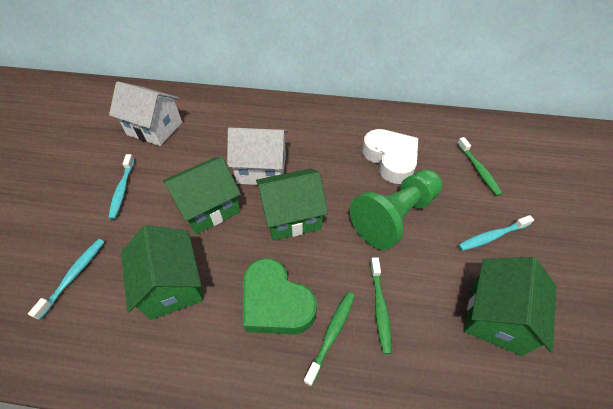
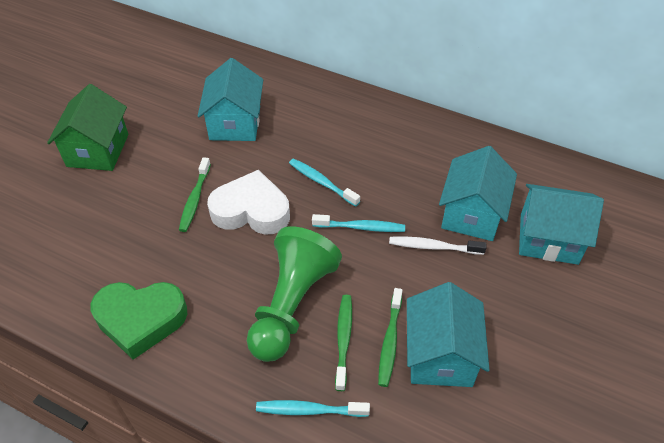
green house: 4 -> 1
turquoise house: 0 -> 4
white house: 2 -> 0
white toothbrush: 0 -> 1

